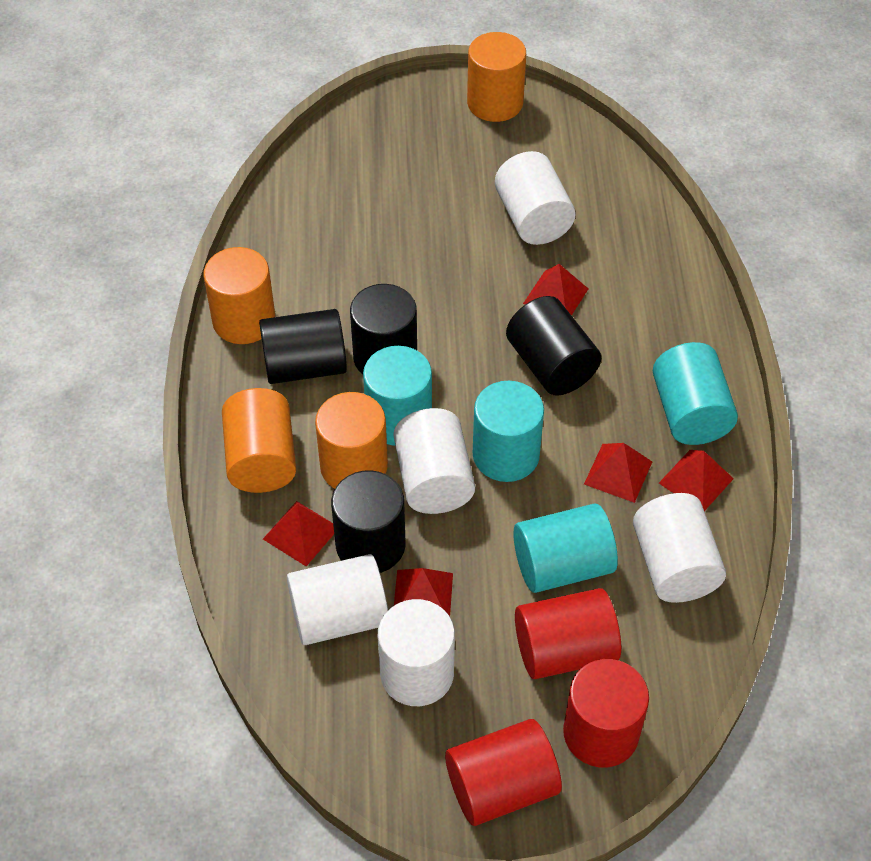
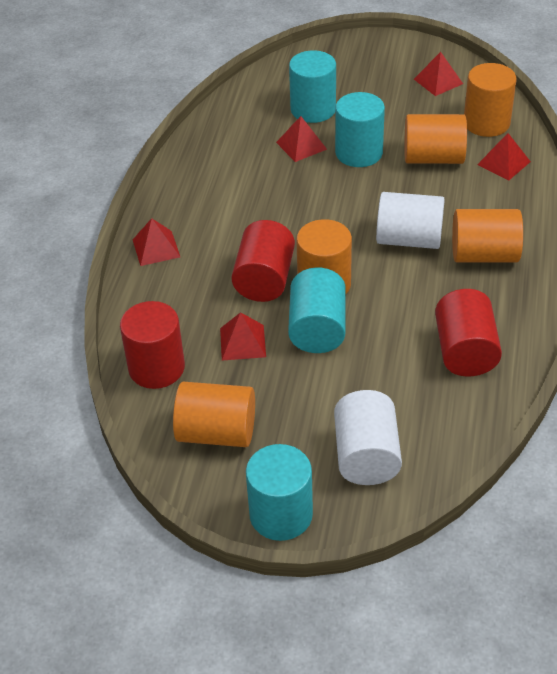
black cylinder: 4 -> 0
orange cylinder: 4 -> 5
white cylinder: 5 -> 2

